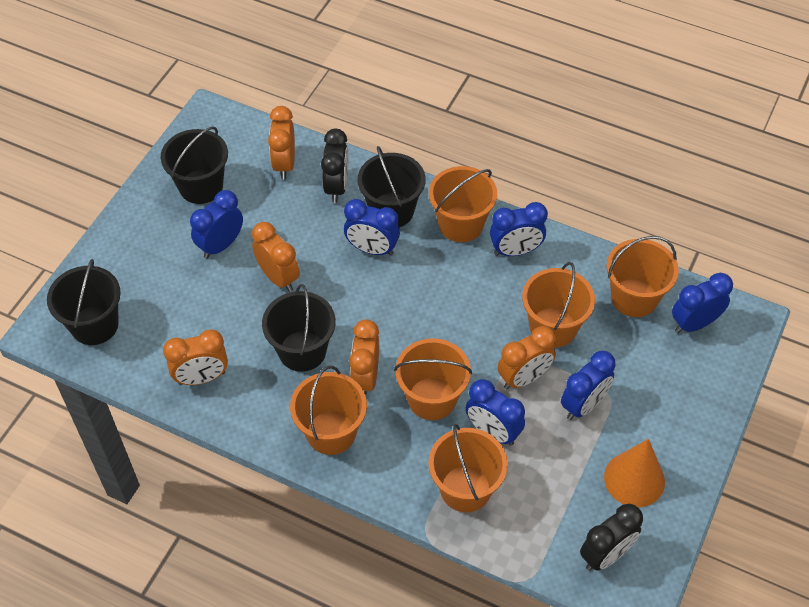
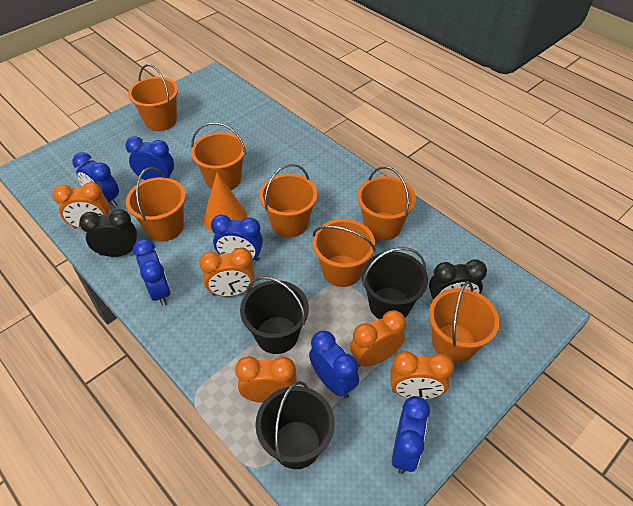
black bucket: 4 -> 3
orange bucket: 6 -> 7

